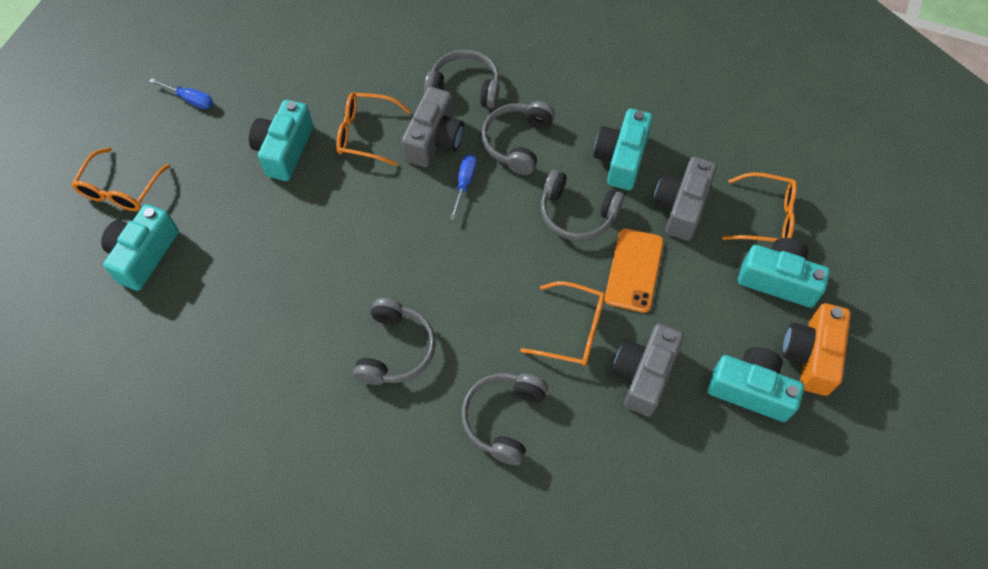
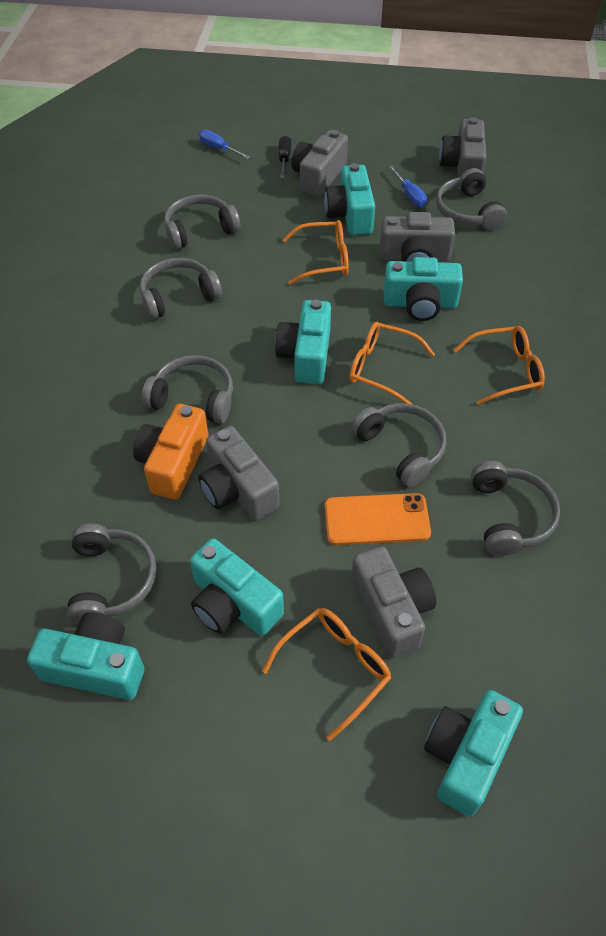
black screwdriver: 0 -> 1
grey camera: 3 -> 5
grey headphones: 5 -> 7
turquoise camera: 5 -> 6

